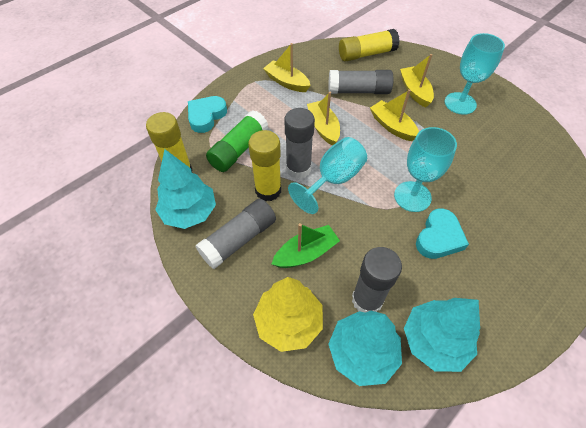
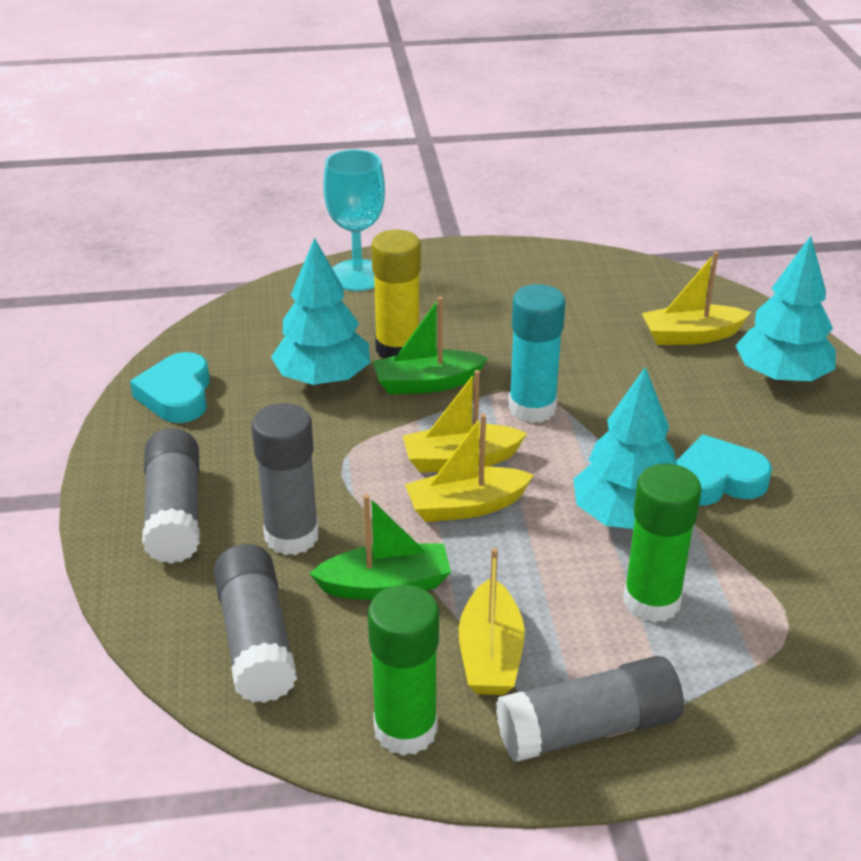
green boat: 1 -> 2
green glue stick: 1 -> 2
turquoise glue stick: 0 -> 1
turquoise goblet: 3 -> 1
yellow glue stick: 3 -> 1
yellow tree: 1 -> 0

